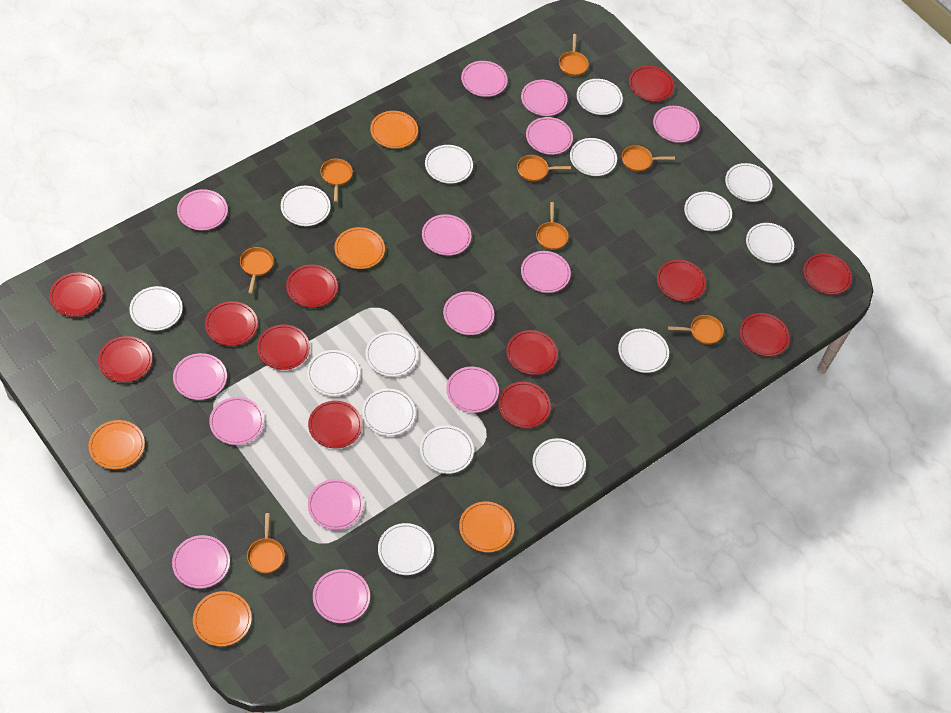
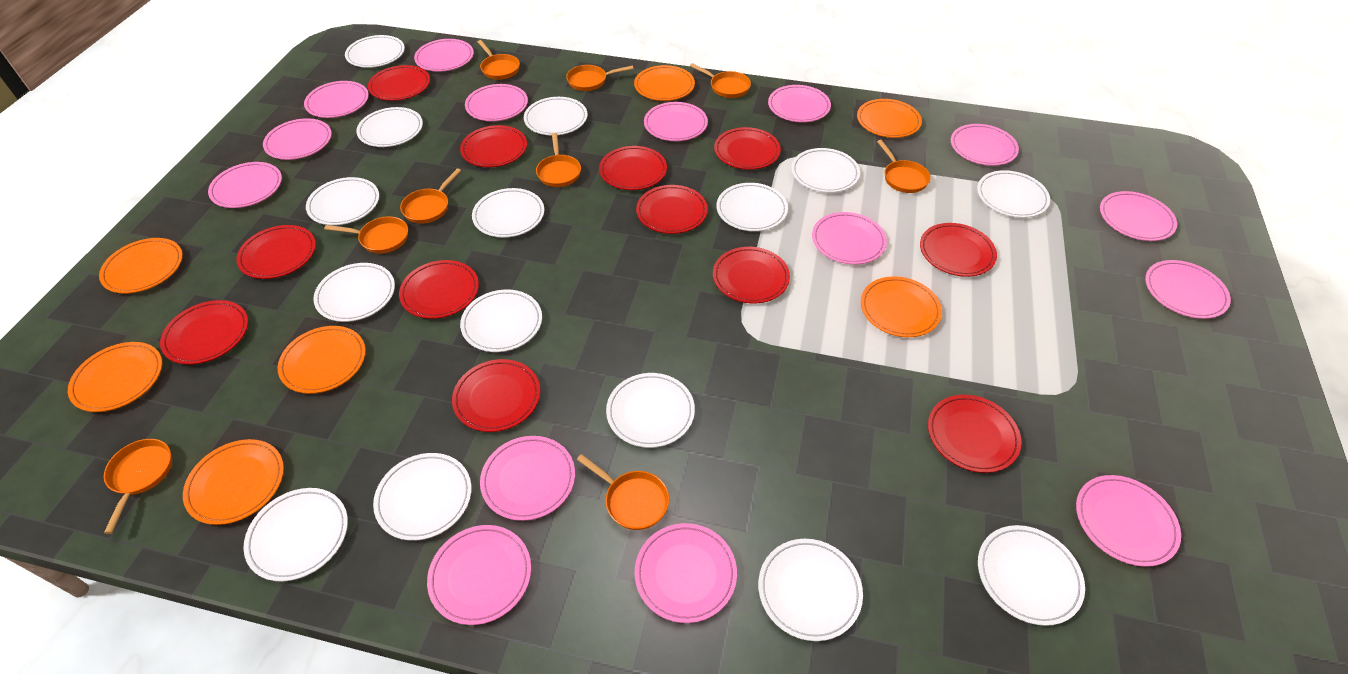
orange pan: 8 -> 9
orange plate: 5 -> 7
pink plate: 14 -> 15

